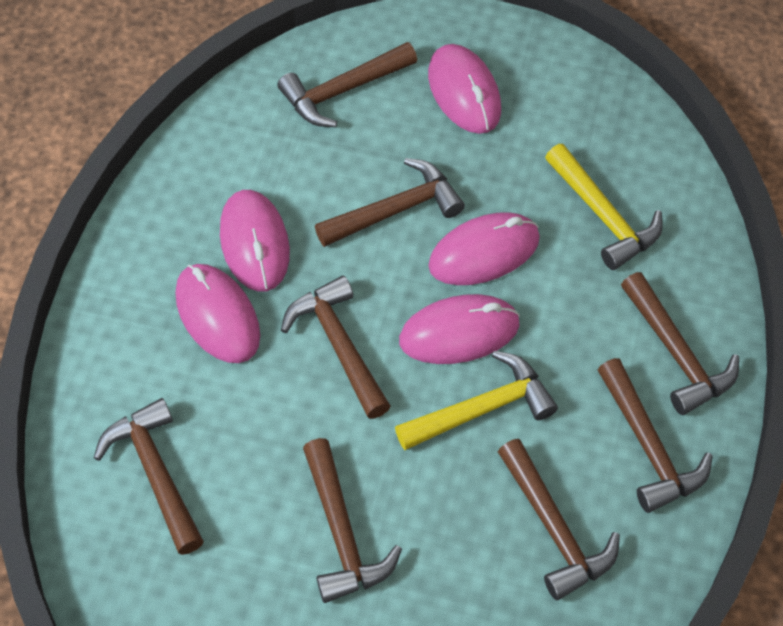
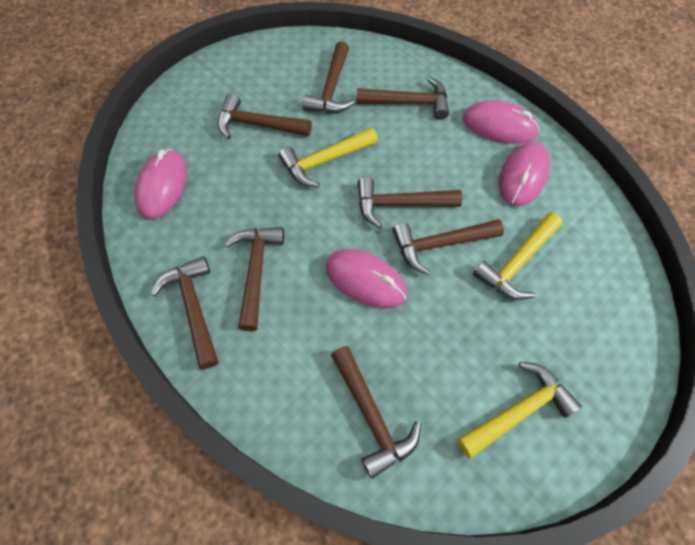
pink mouse: 5 -> 4
yellow hammer: 2 -> 3

